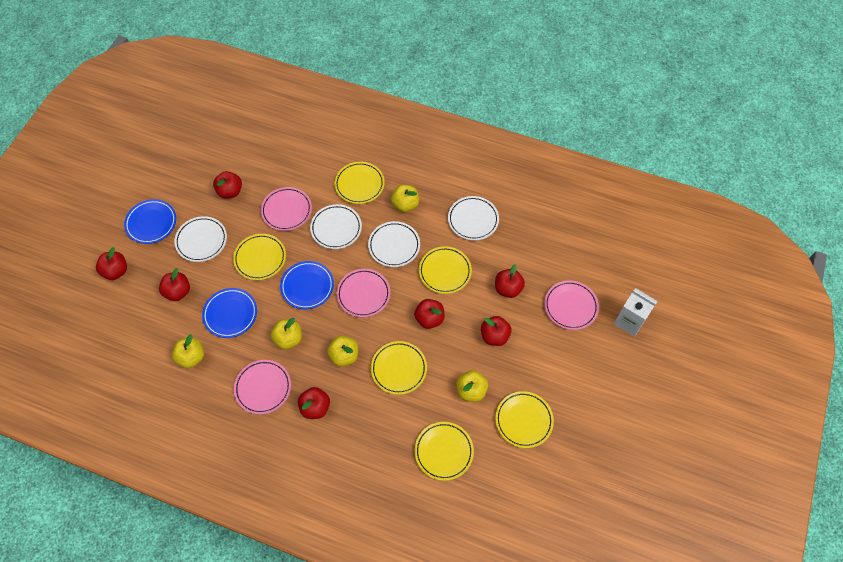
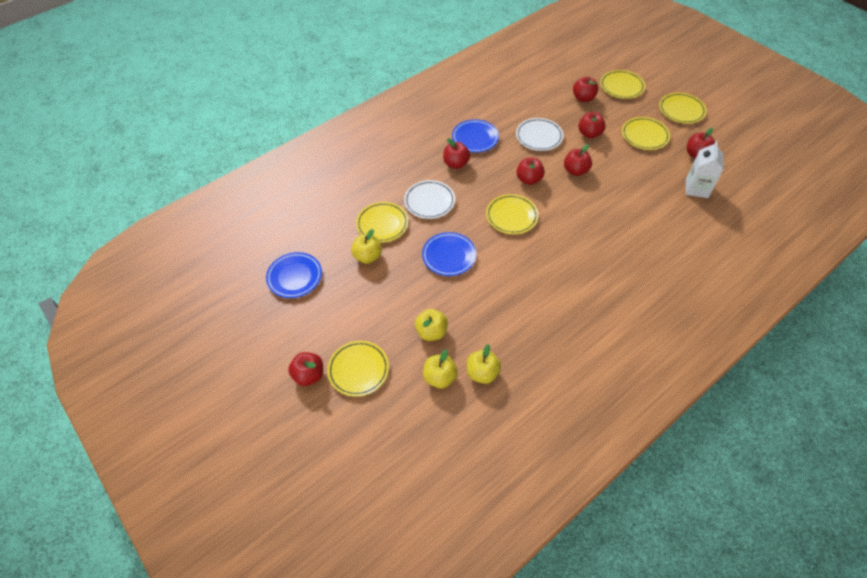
pink plate: 4 -> 0
white plate: 4 -> 2
yellow apple: 5 -> 4

